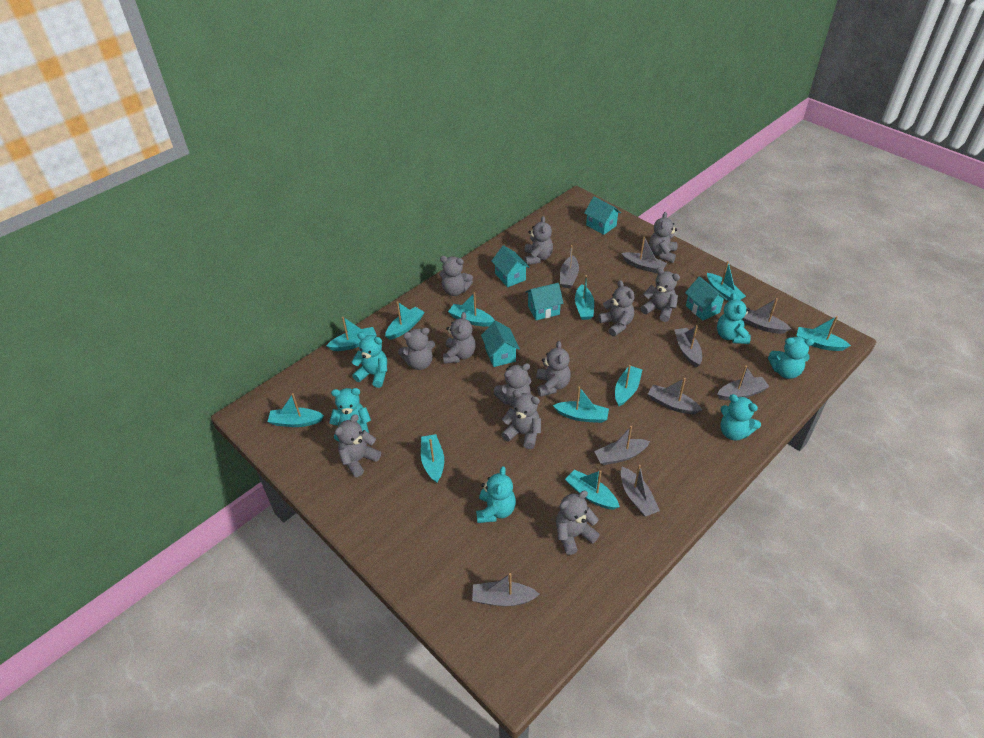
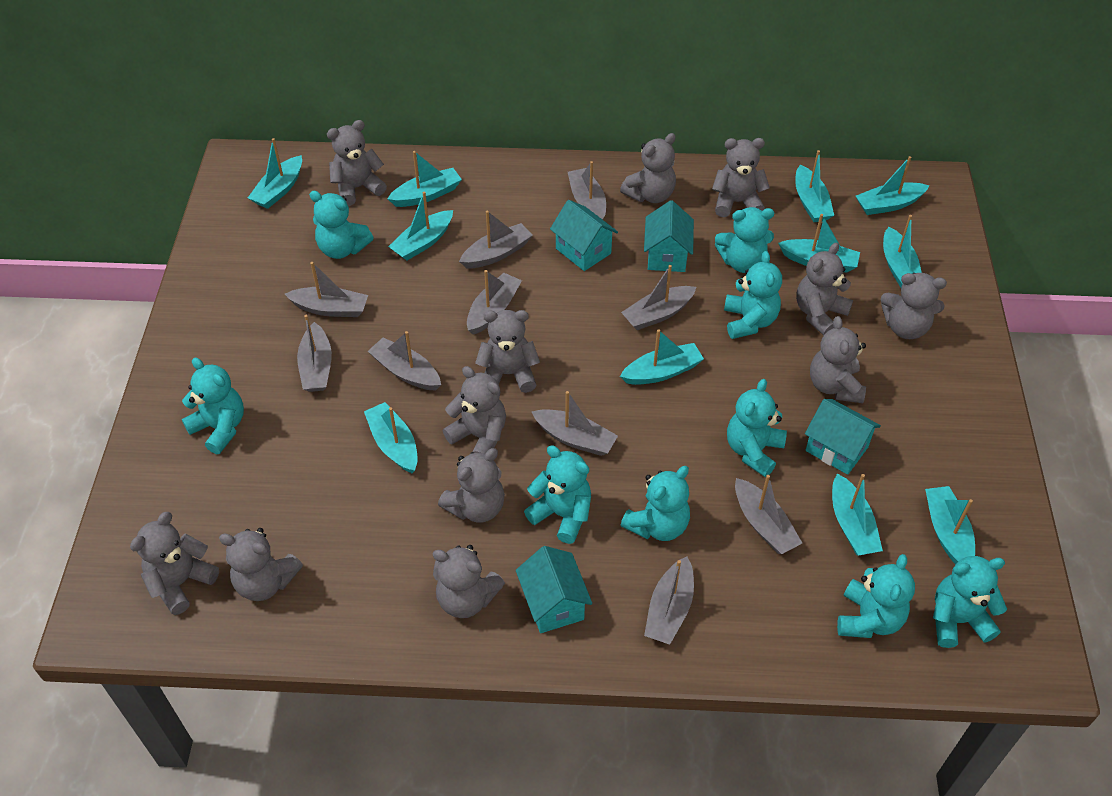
grey boat: 9 -> 10
turquoise house: 5 -> 4
turquoise teddy bear: 6 -> 9

